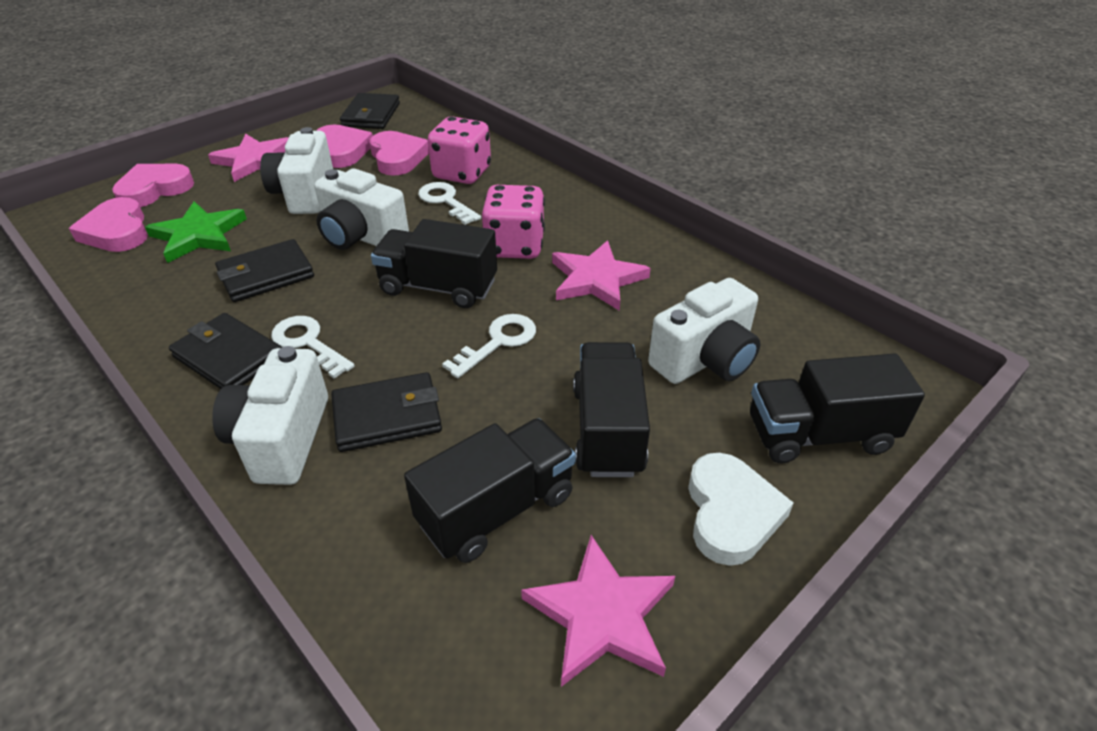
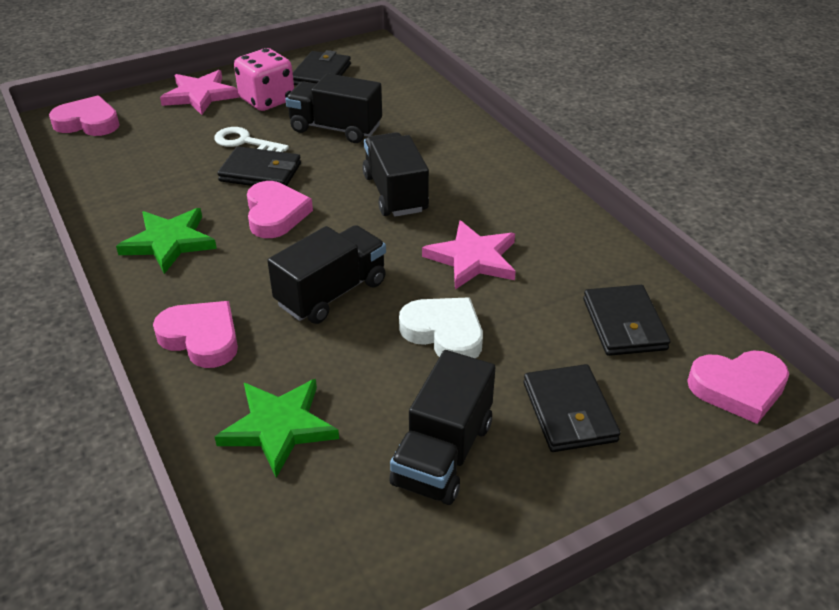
green star: 1 -> 2
pink dice: 2 -> 1
pink star: 3 -> 2
white camera: 4 -> 0
white key: 3 -> 1

